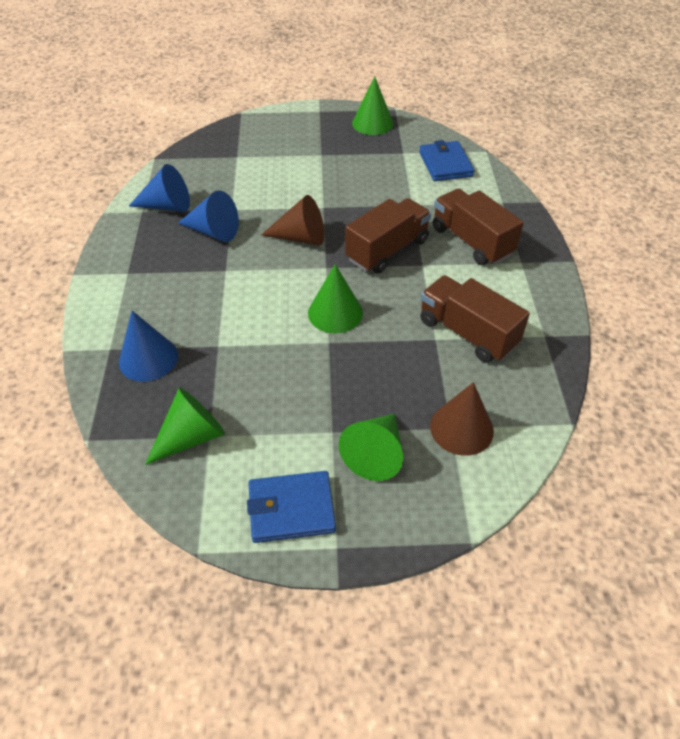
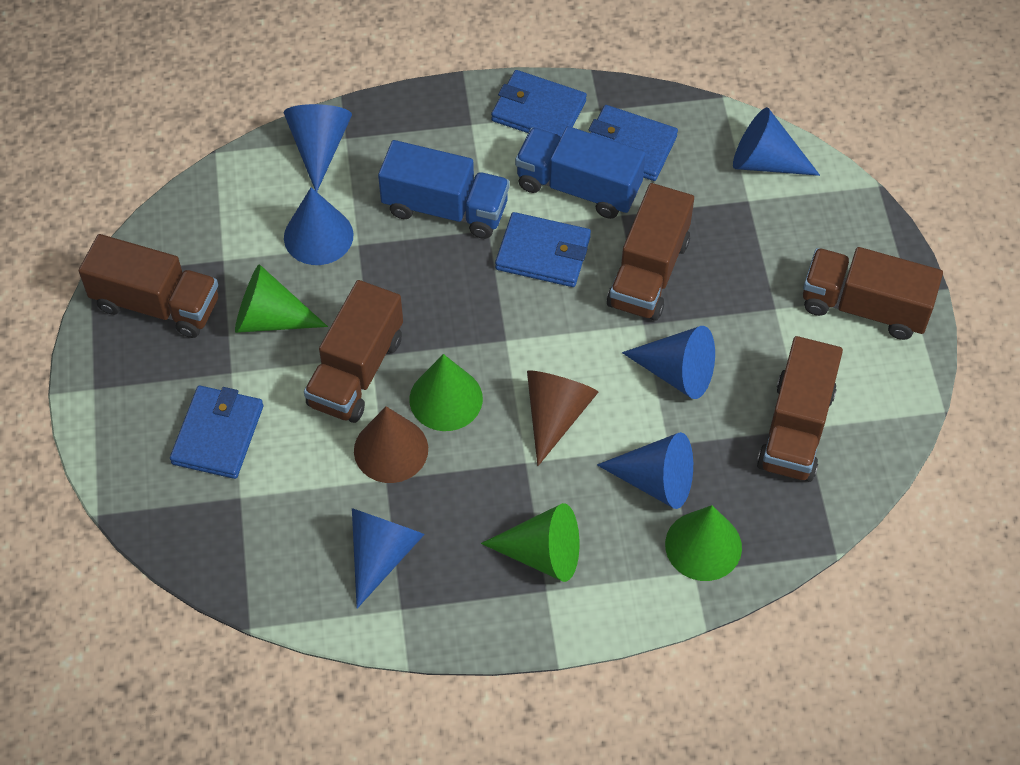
blue cone: 3 -> 6
blue truck: 0 -> 2
blue wallet: 2 -> 4
brown truck: 3 -> 5

